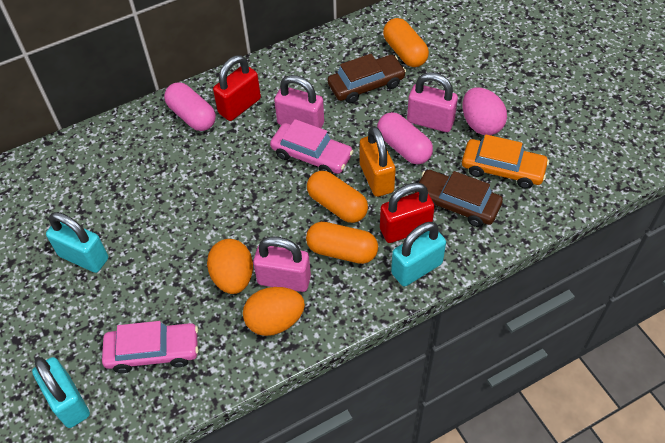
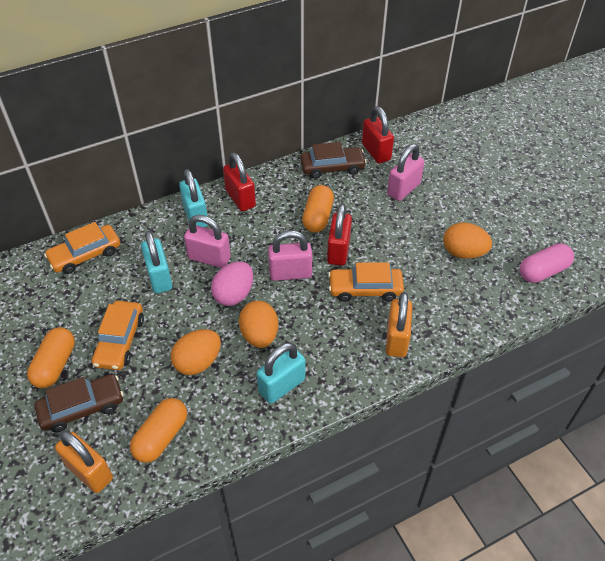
orange car: 1 -> 3
orange egg: 2 -> 3
orange padlock: 1 -> 2
pink capsule: 2 -> 1
pink car: 2 -> 0
red padlock: 2 -> 3

